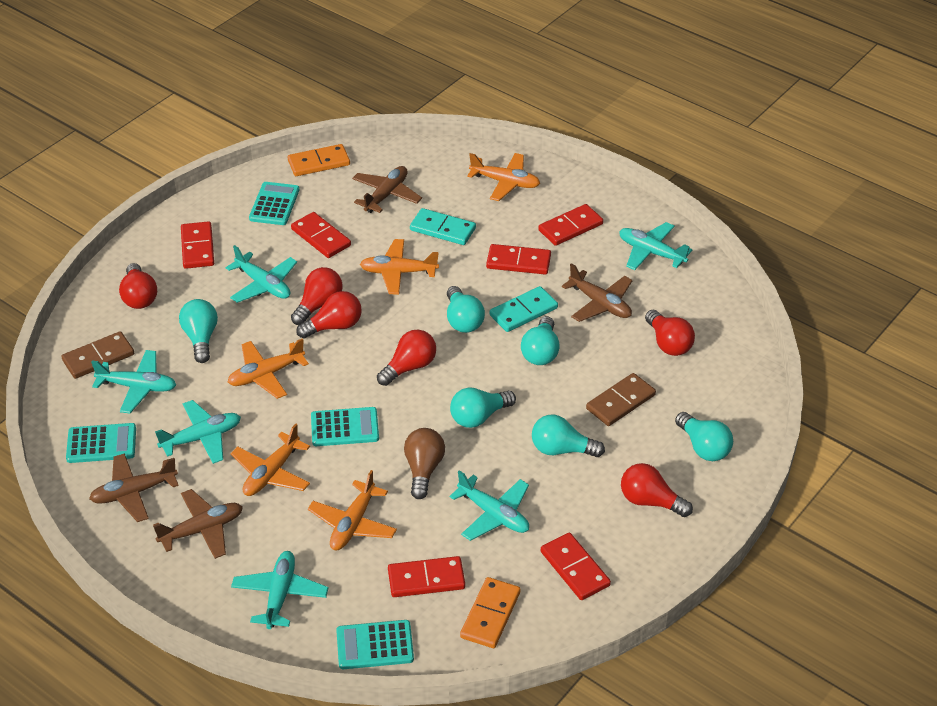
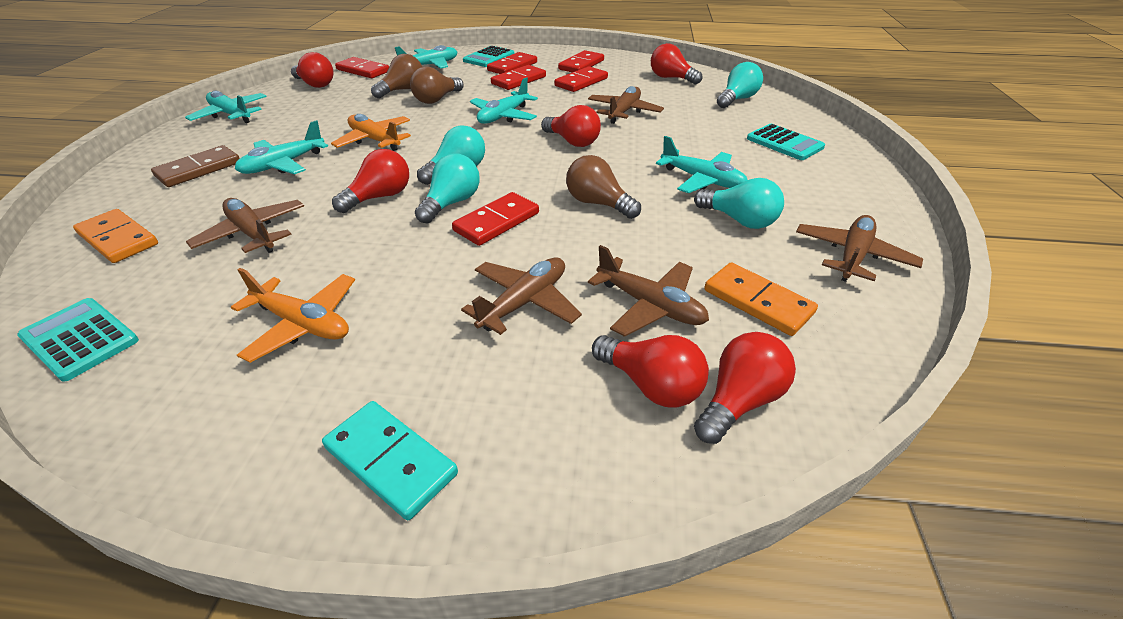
brown domino: 2 -> 1
brown light bulb: 1 -> 3
brown plane: 4 -> 5
orange plane: 5 -> 2
turquoise calculator: 4 -> 3
turquoise domino: 2 -> 1
turquoise light bulb: 6 -> 4
turquoise plane: 6 -> 5

